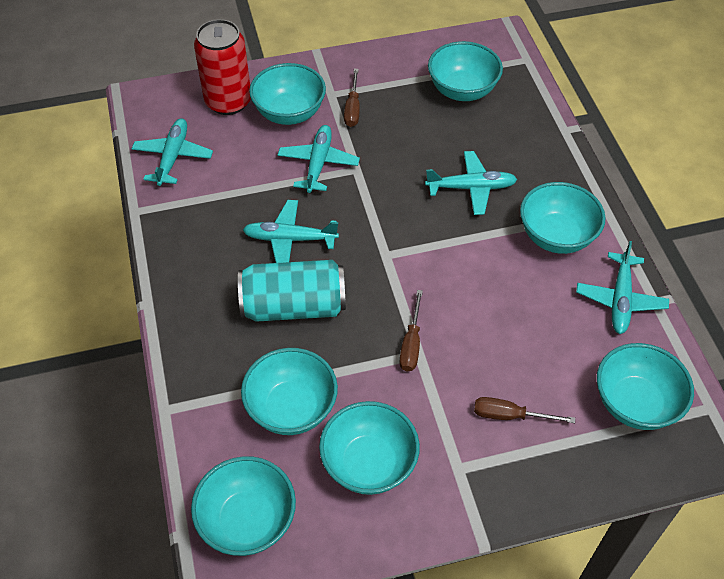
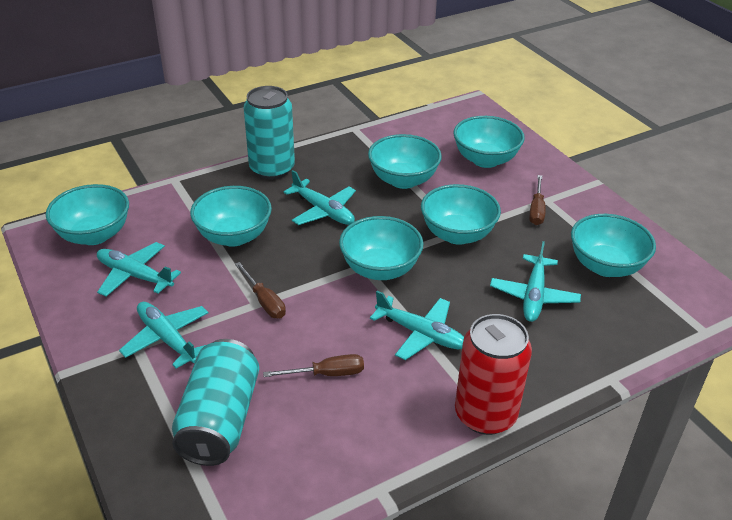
turquoise can: 1 -> 2

